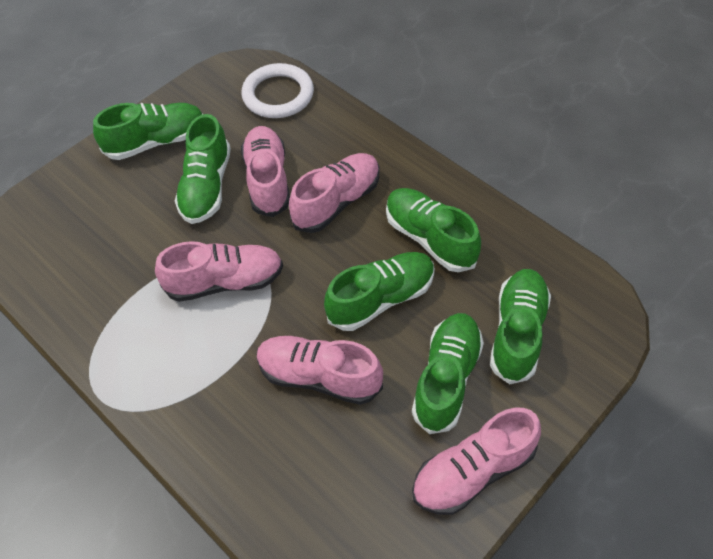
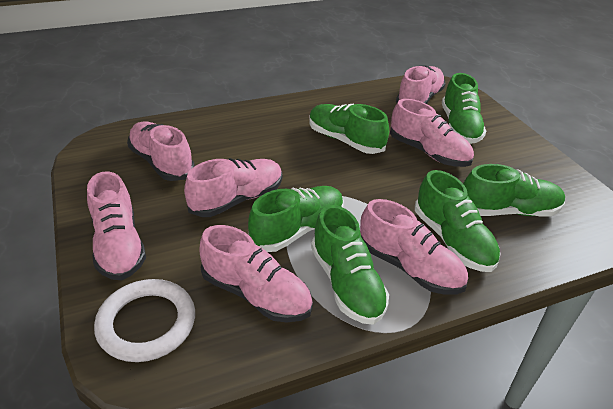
pink shoe: 5 -> 7

